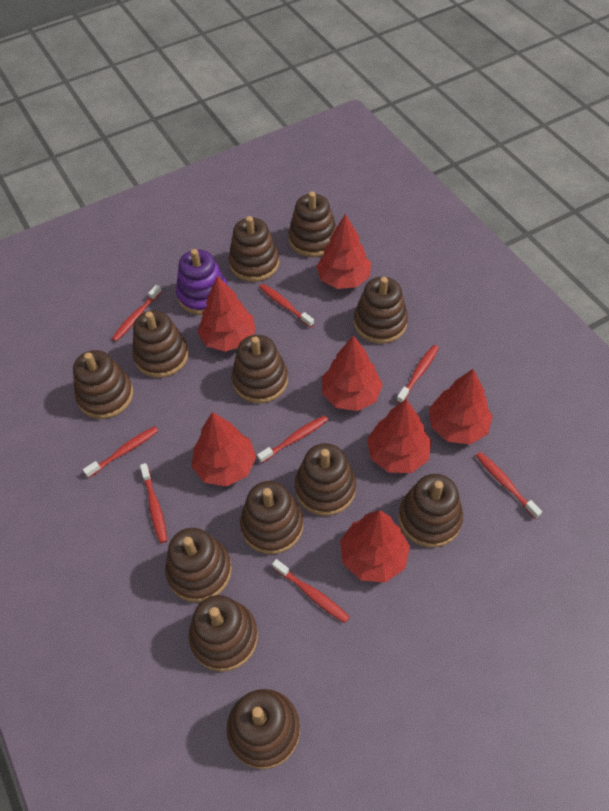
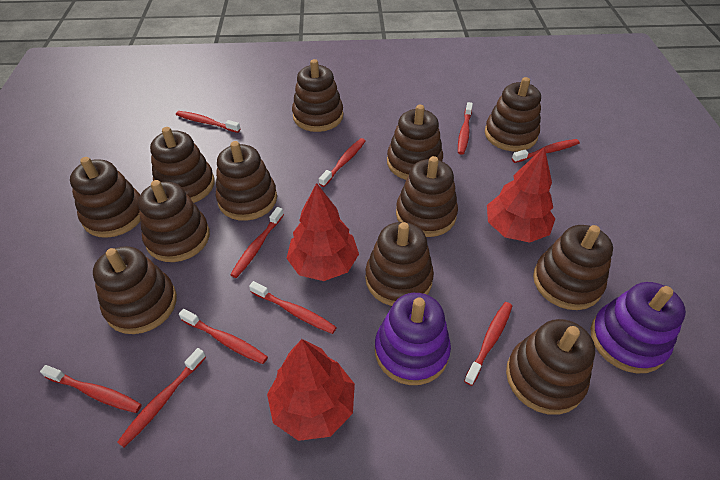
purple stacking toy: 1 -> 2
red toothbrush: 8 -> 10
red tree: 7 -> 3

